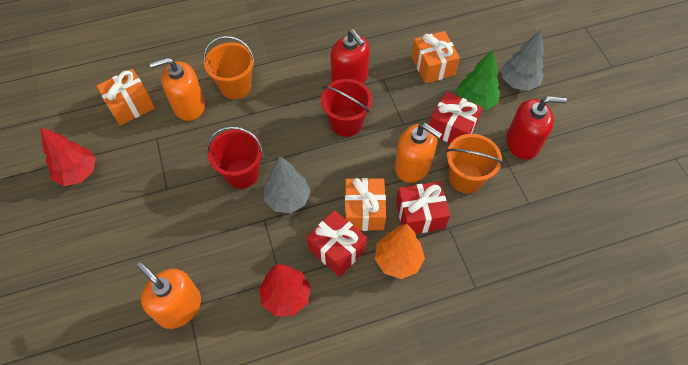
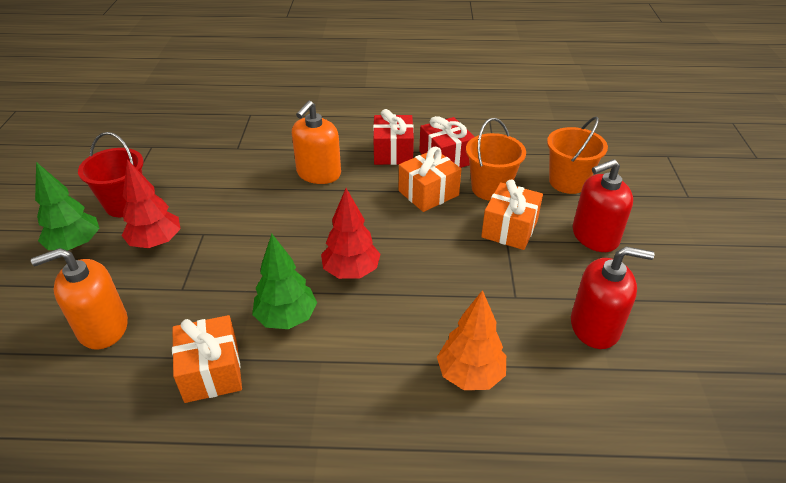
green tree: 1 -> 2
grey tree: 2 -> 0
orange soap dispenser: 3 -> 2
red bucket: 2 -> 1
red gift: 3 -> 2

